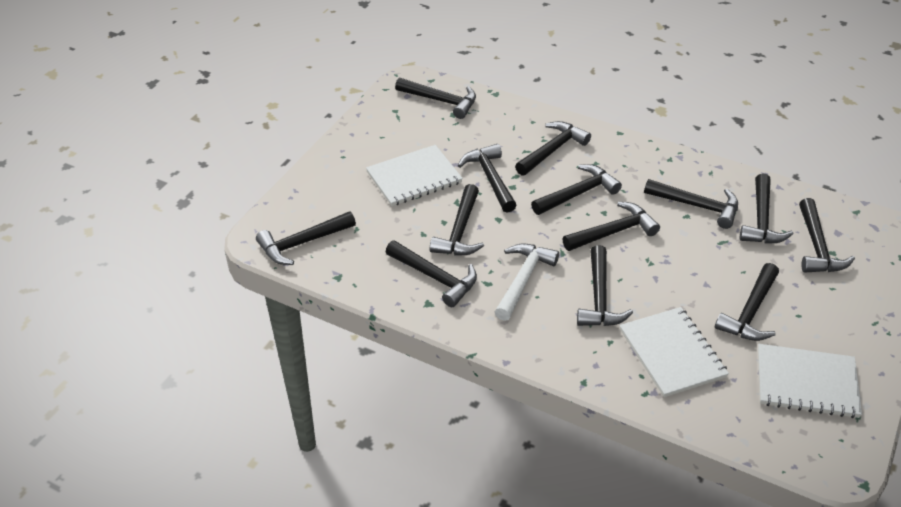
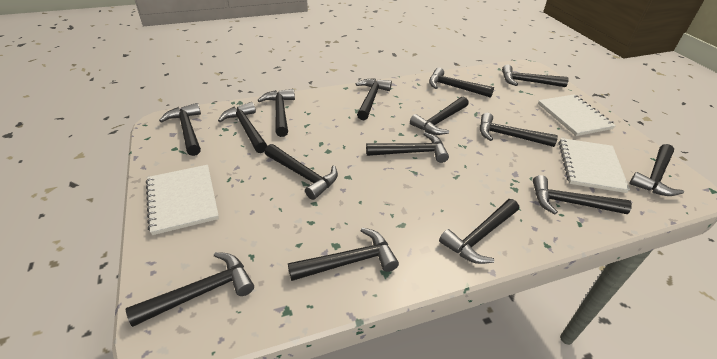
black hammer: 13 -> 15
white hammer: 1 -> 0

